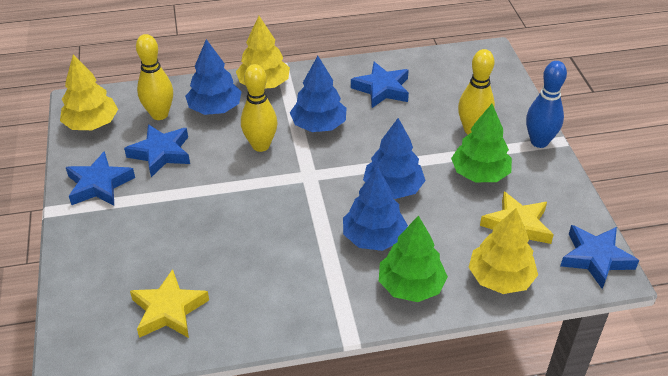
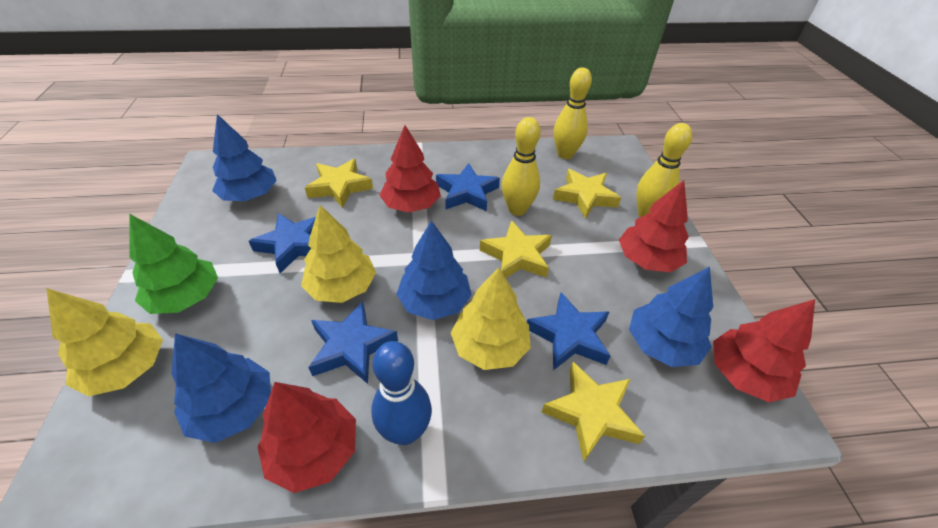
green tree: 2 -> 1
red tree: 0 -> 4
yellow star: 2 -> 4

